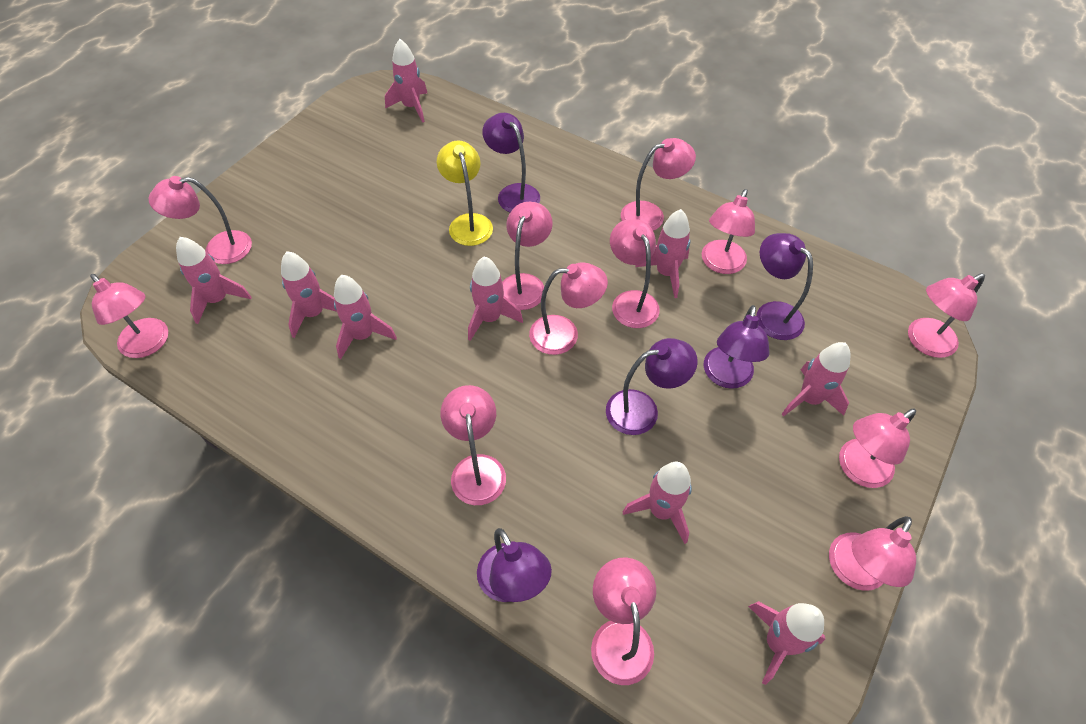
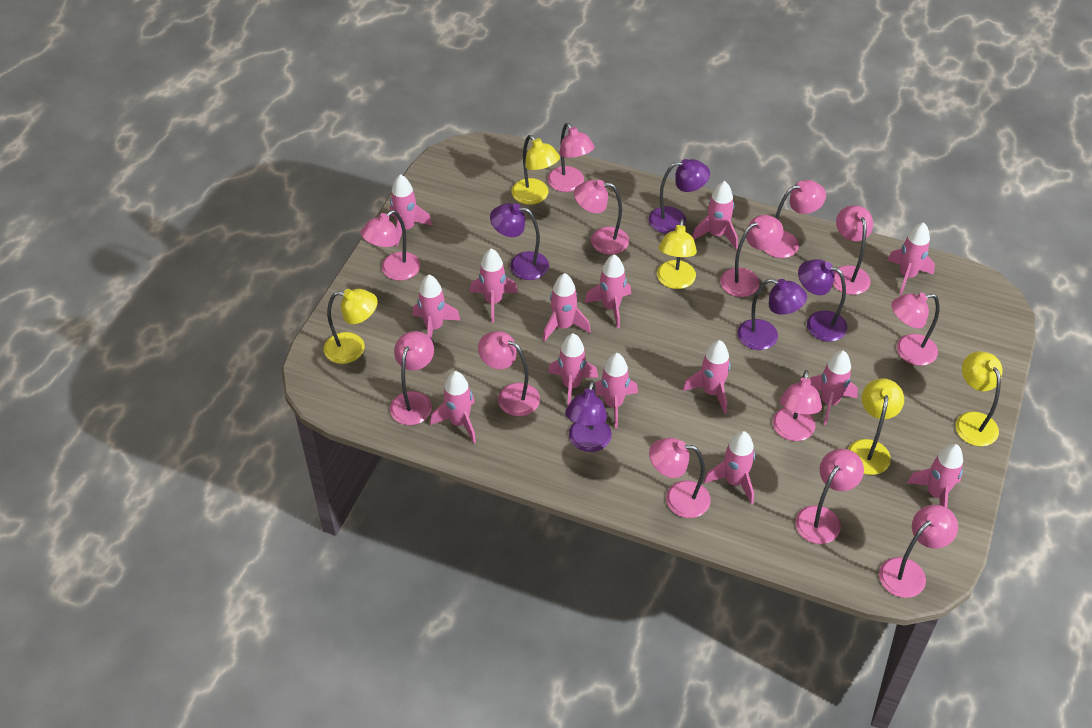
pink lamp: 12 -> 13
pink rocket: 9 -> 14
yellow lamp: 1 -> 5

